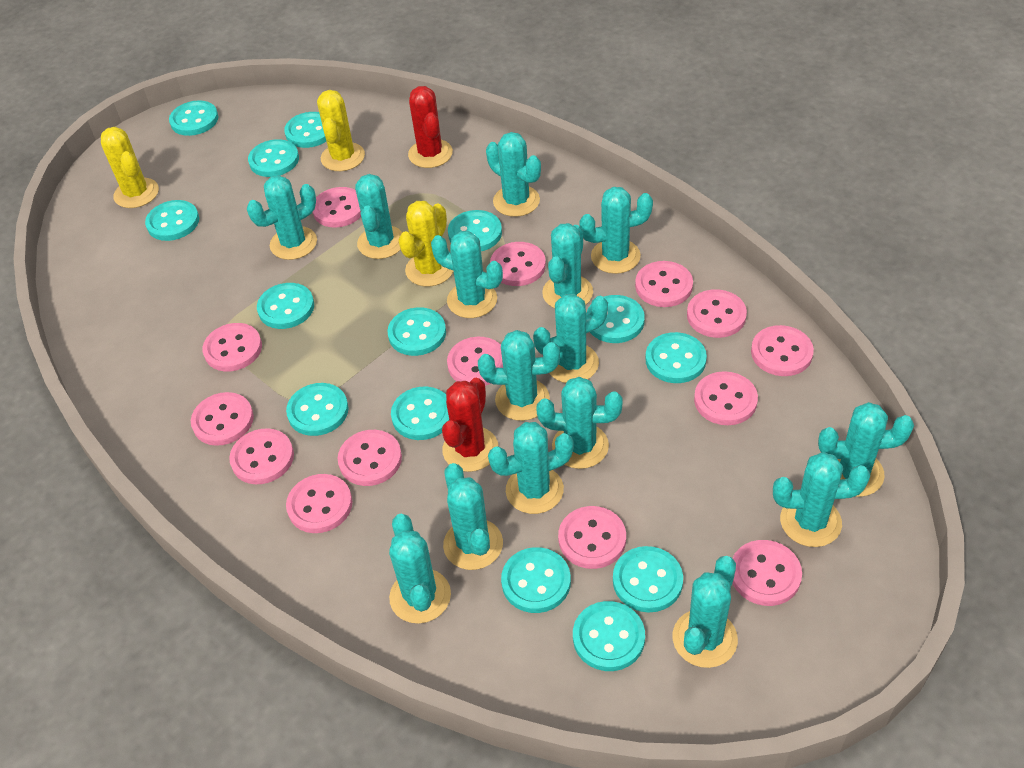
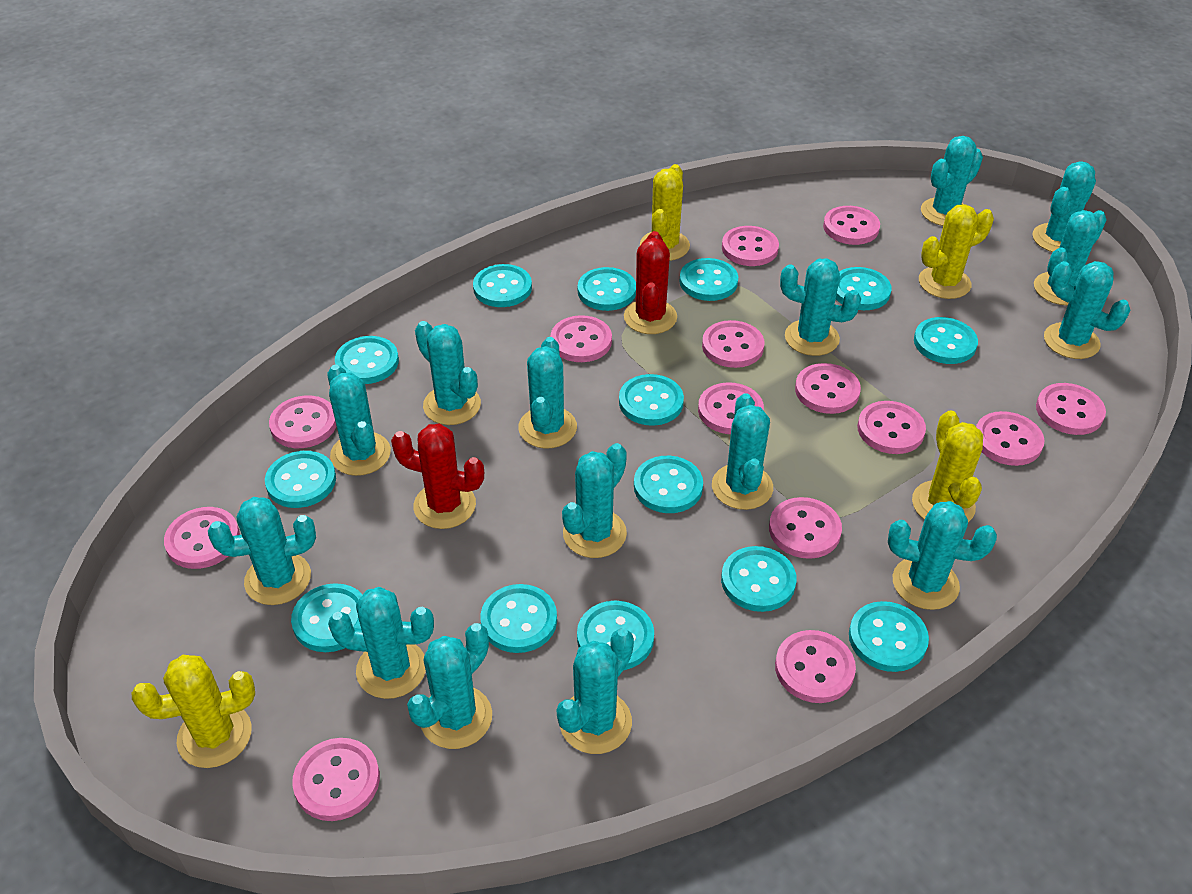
yellow cactus: 3 -> 4

